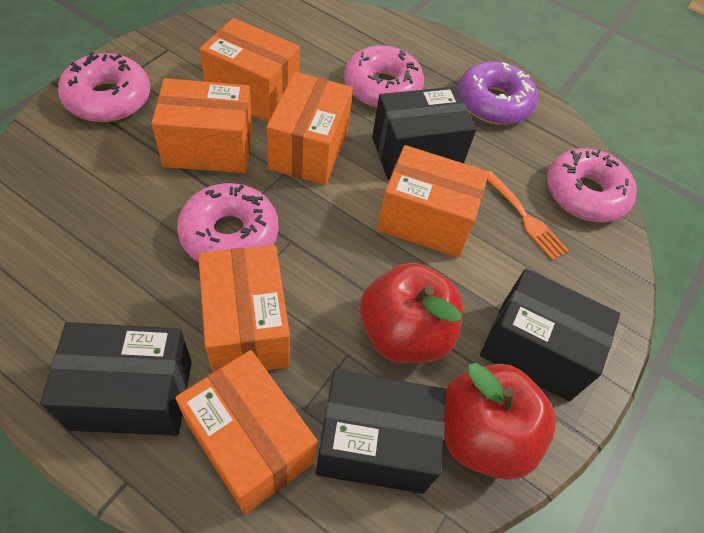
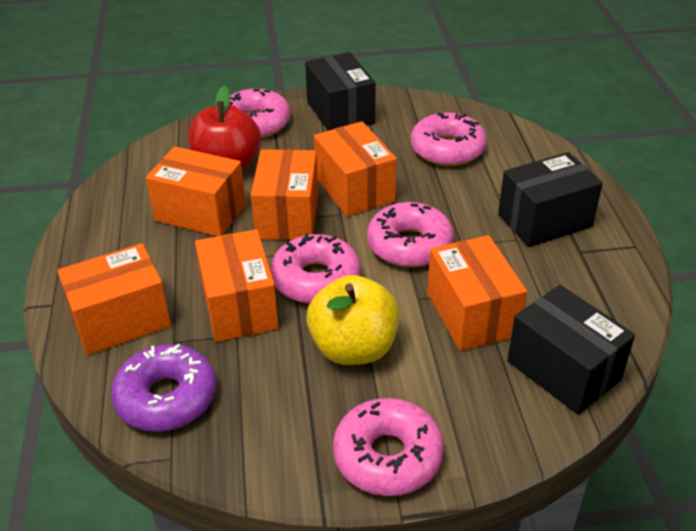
black box: 4 -> 3
orange fork: 1 -> 0
pink donut: 4 -> 5
red apple: 2 -> 1
yellow apple: 0 -> 1

